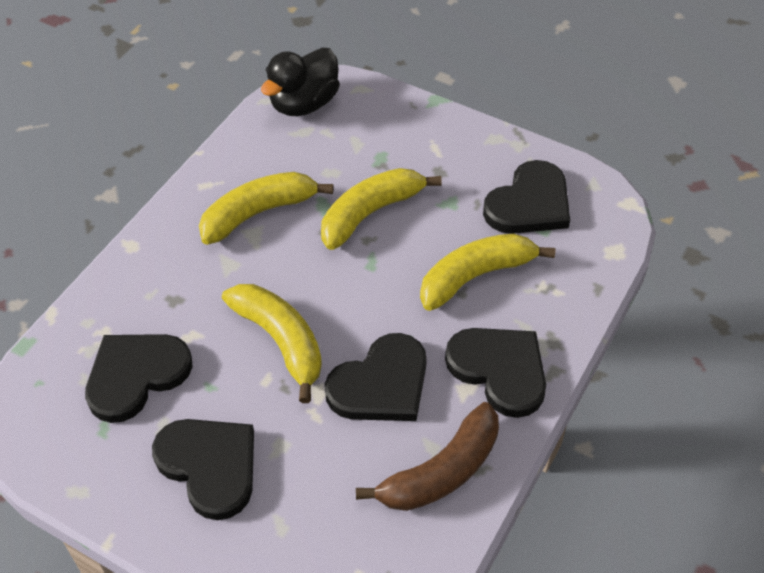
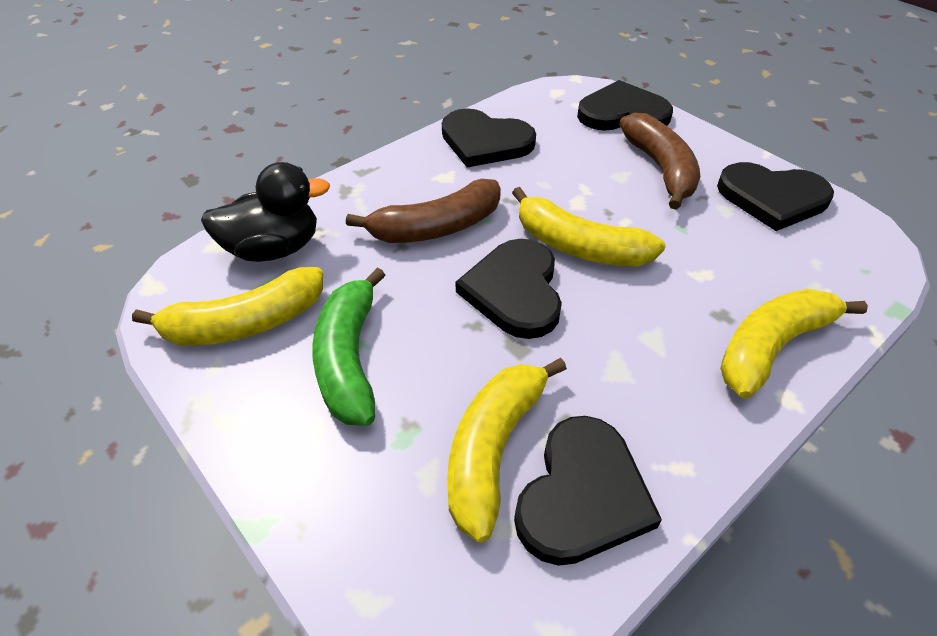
brown banana: 1 -> 2
green banana: 0 -> 1

